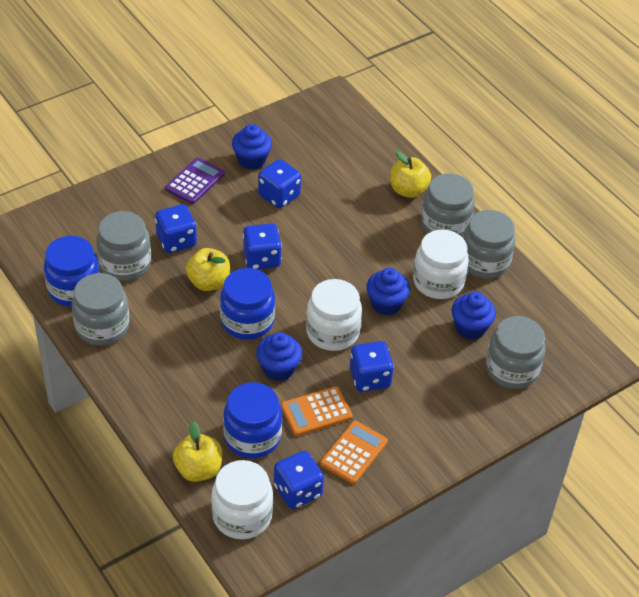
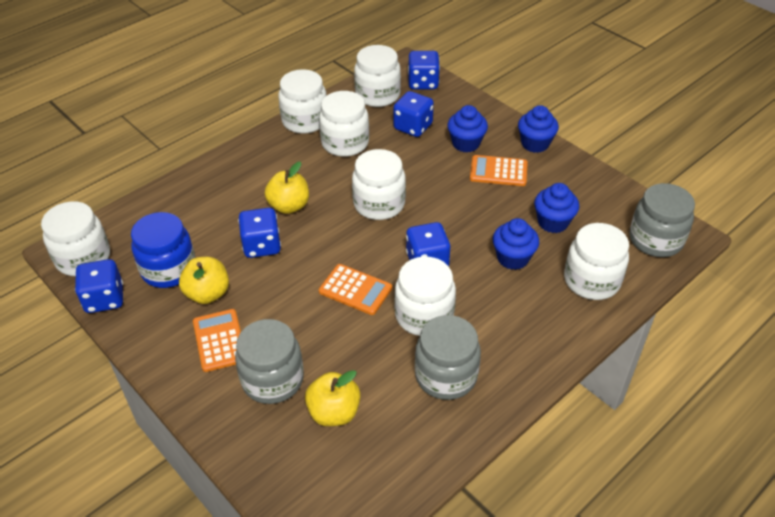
blue jar: 3 -> 1
grey jar: 5 -> 3
orange calculator: 2 -> 3
purple calculator: 1 -> 0
white jar: 3 -> 7

